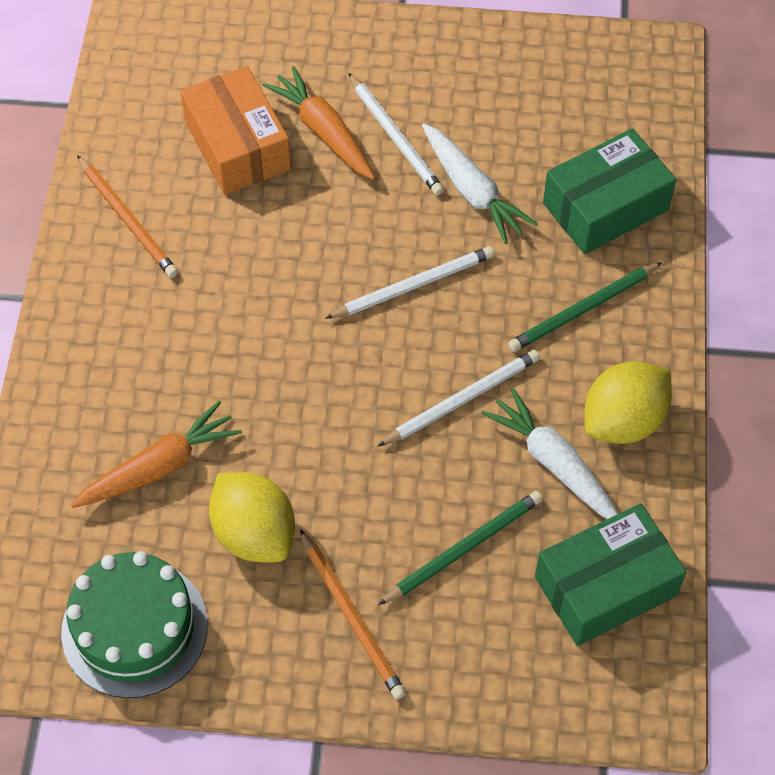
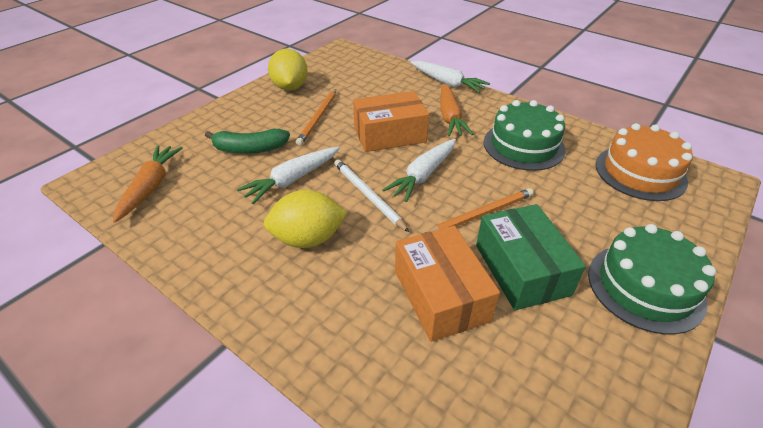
green banana: 0 -> 1
green box: 2 -> 1
green cake: 1 -> 2
green pencil: 2 -> 0
orange box: 1 -> 2
orange cake: 0 -> 1
white carrot: 2 -> 3
white pencil: 3 -> 1

